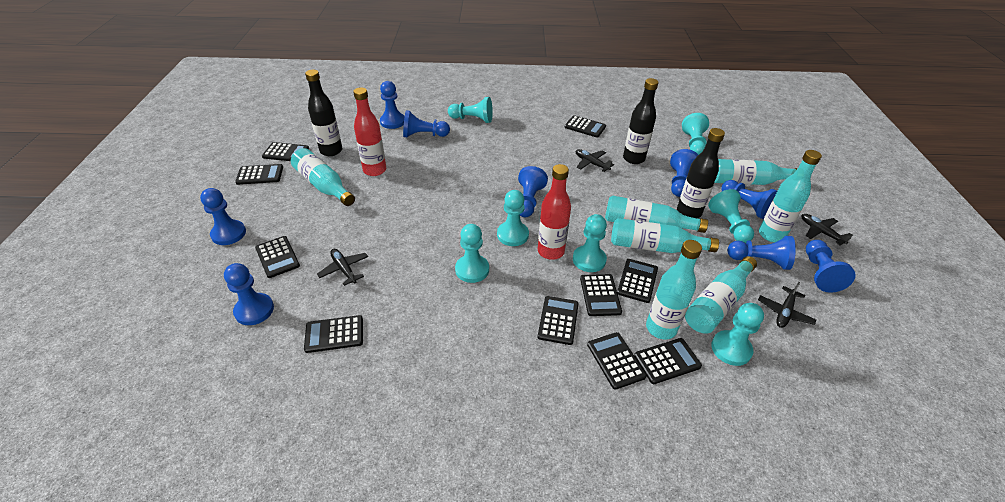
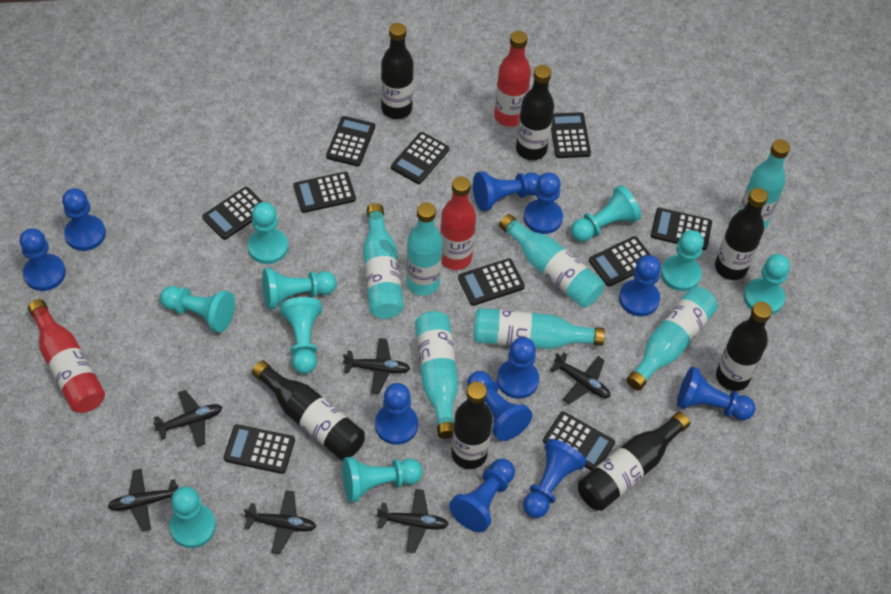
black bottle: 3 -> 7
black plane: 4 -> 6
blue pawn: 9 -> 11
red bottle: 2 -> 3
turquoise pawn: 7 -> 9

